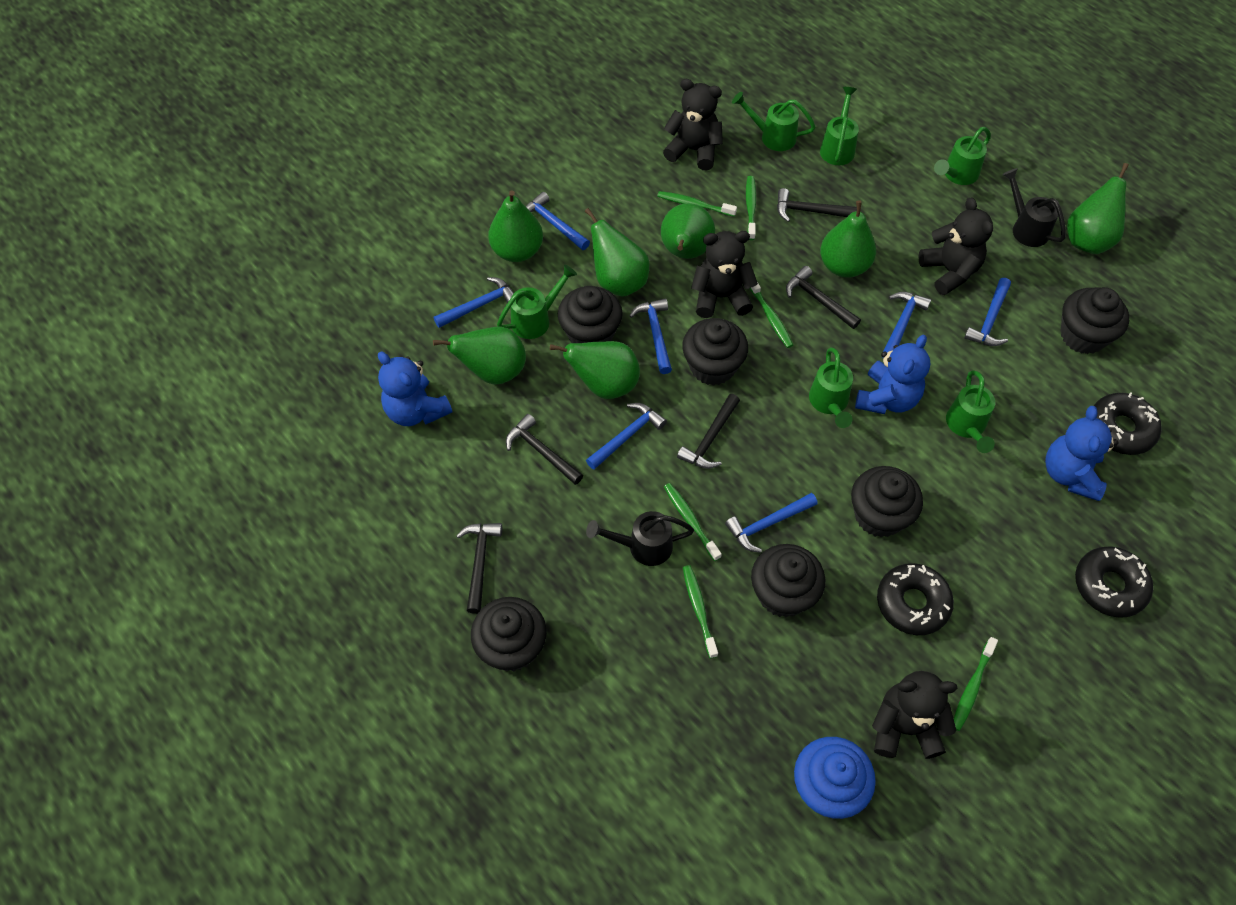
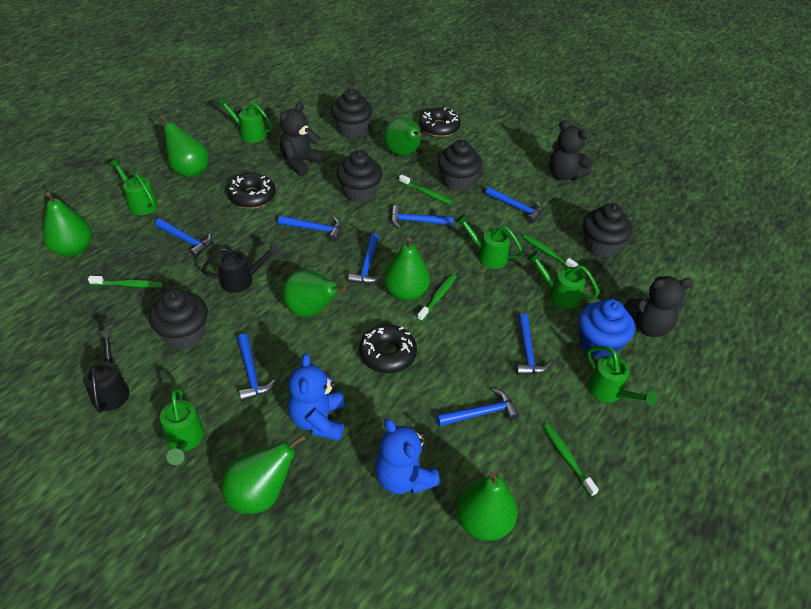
black cupcake: 6 -> 5
black hammer: 5 -> 0
black teddy bear: 4 -> 3
blue hammer: 7 -> 8
blue teddy bear: 3 -> 2
green toothbrush: 6 -> 5

